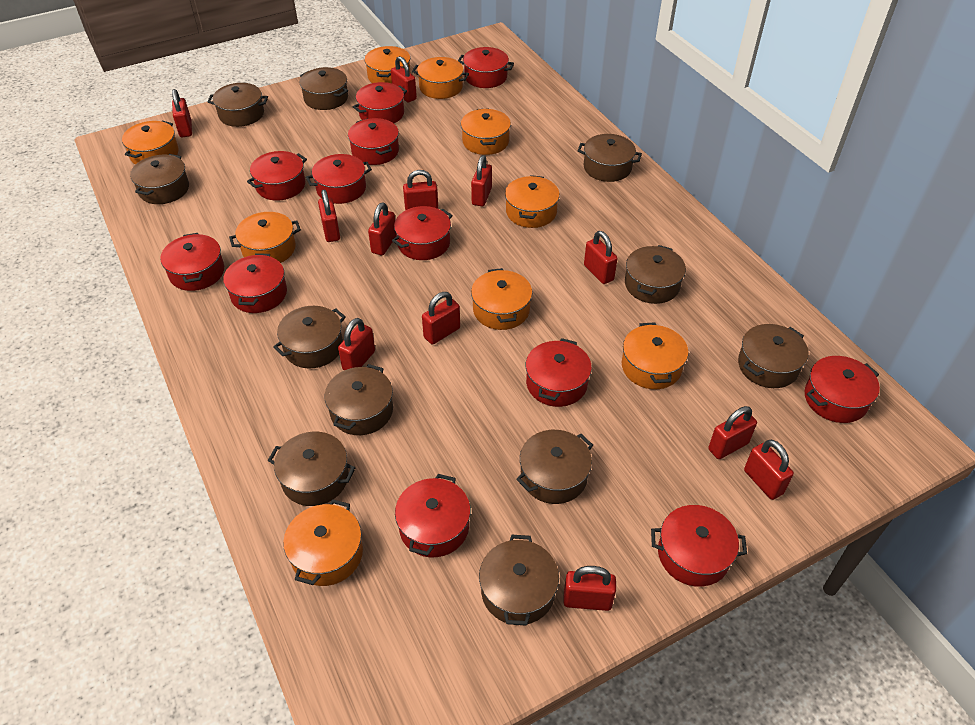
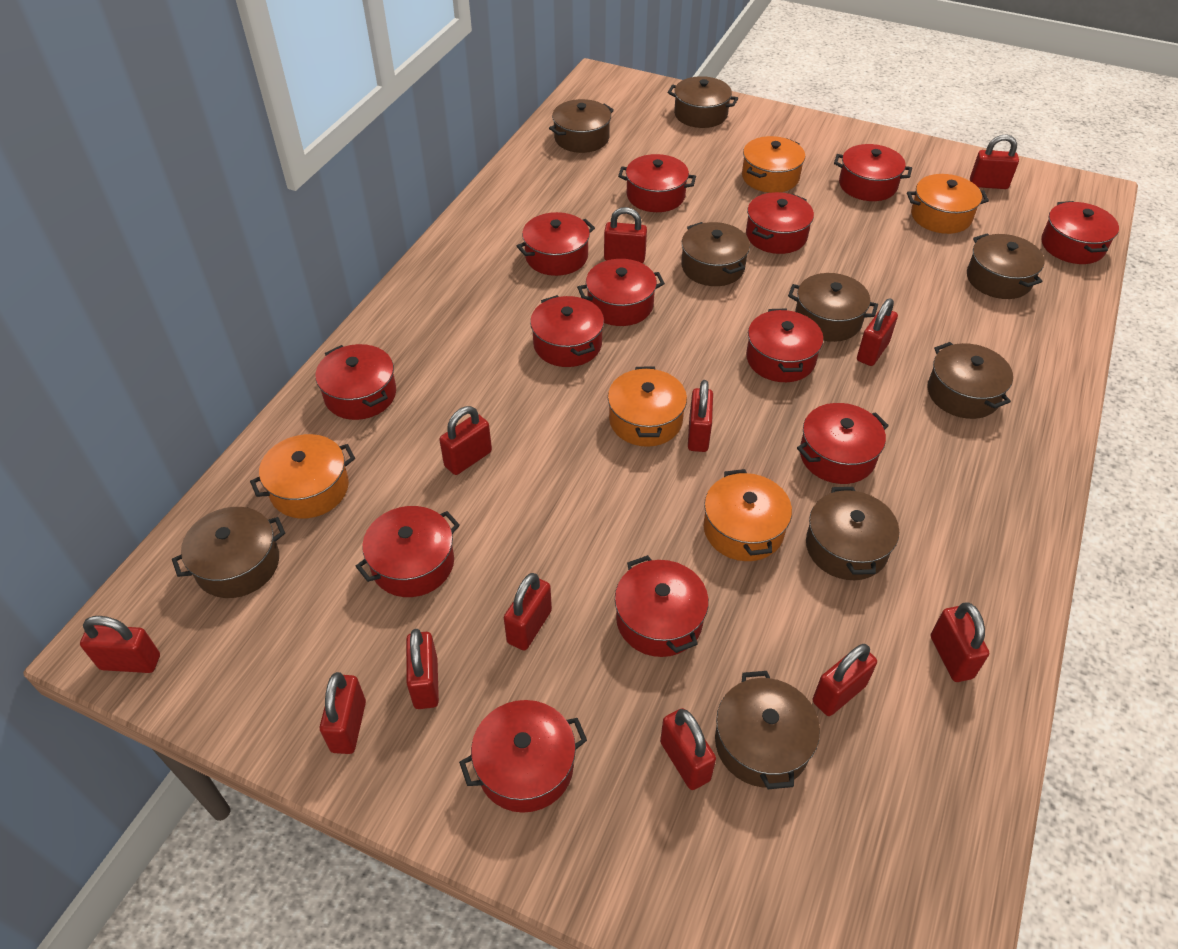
brown pot: 11 -> 9
orange pot: 9 -> 5
red pot: 12 -> 13

